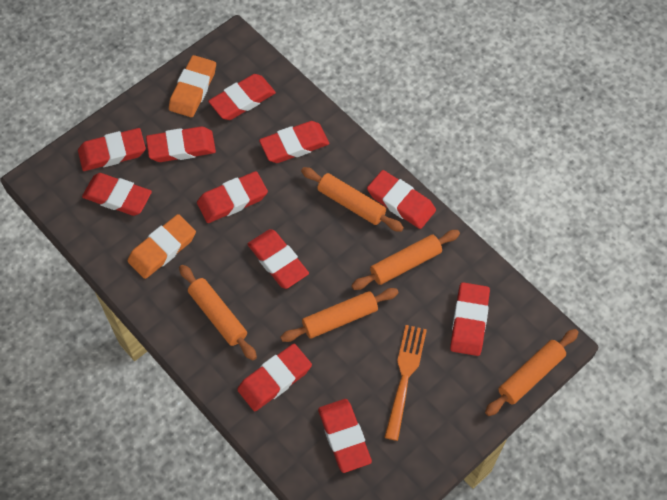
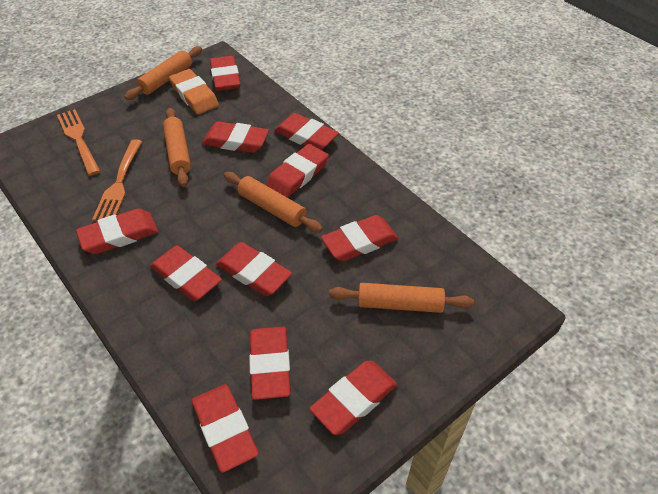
orange eraser: 2 -> 1
orange fork: 1 -> 2
orange rolling pin: 5 -> 4

